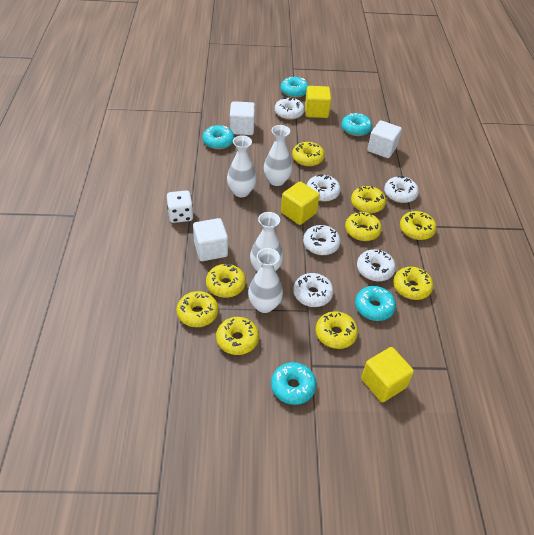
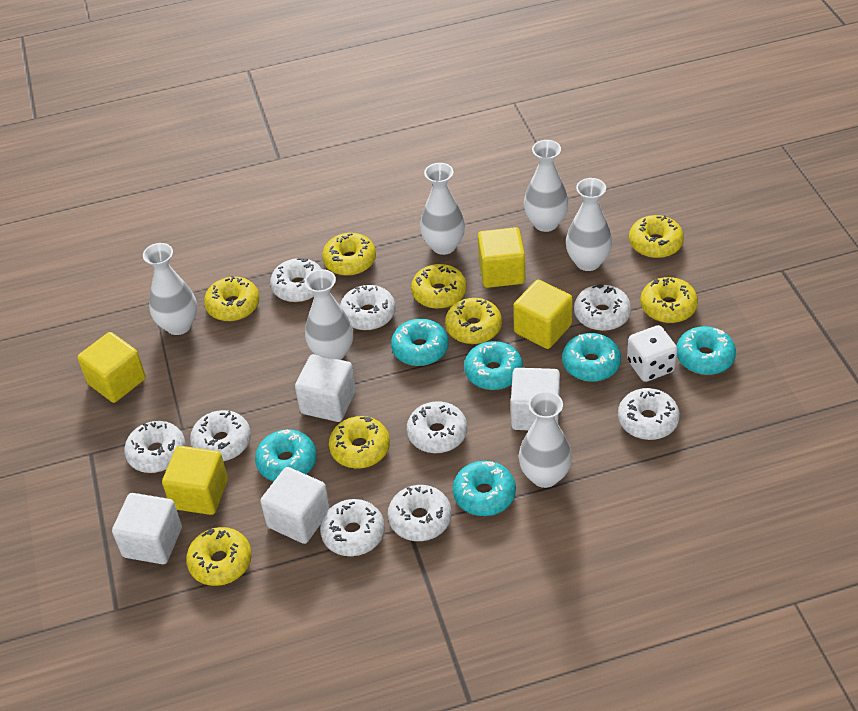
turquoise donut: 5 -> 6
white cube: 3 -> 4
white donut: 6 -> 9
white vase: 4 -> 6
yellow cube: 3 -> 4
yellow donut: 9 -> 8

